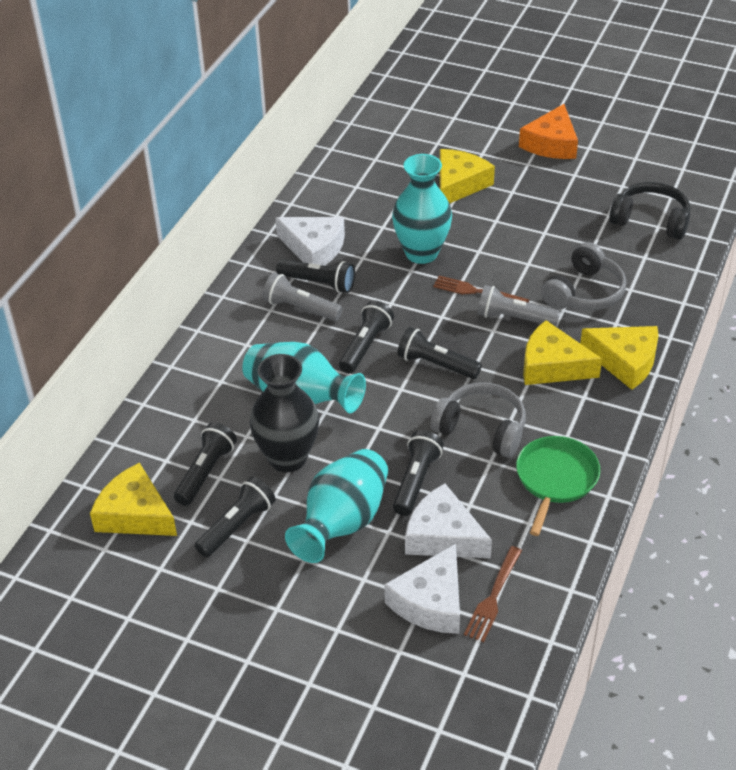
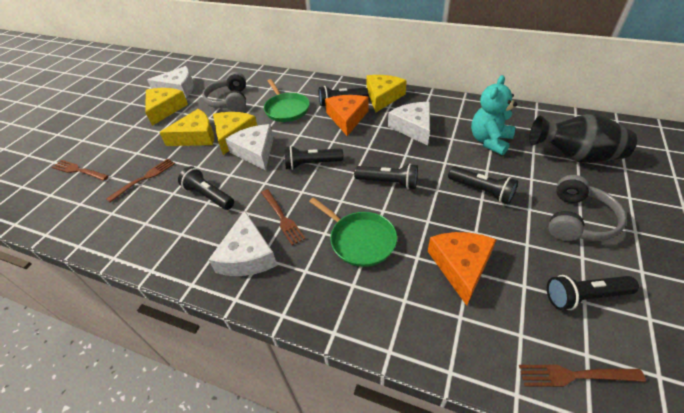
black headphones: 1 -> 0
brown fork: 2 -> 4
green pan: 1 -> 2
grey flashlight: 2 -> 0
orange cheese: 1 -> 2
turquoise teddy bear: 0 -> 1
turquoise vase: 3 -> 0
white cheese: 3 -> 4

